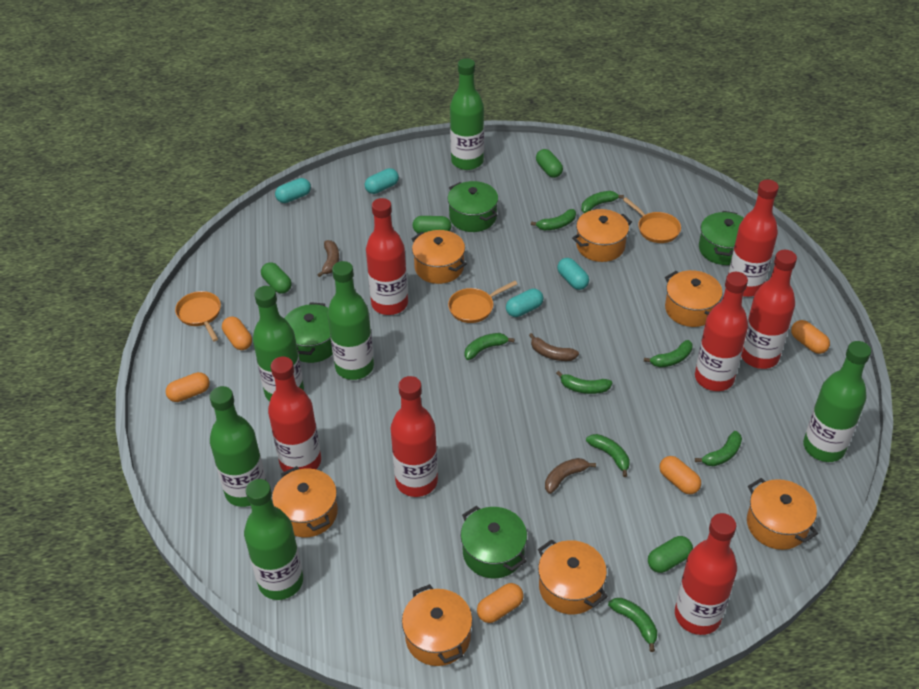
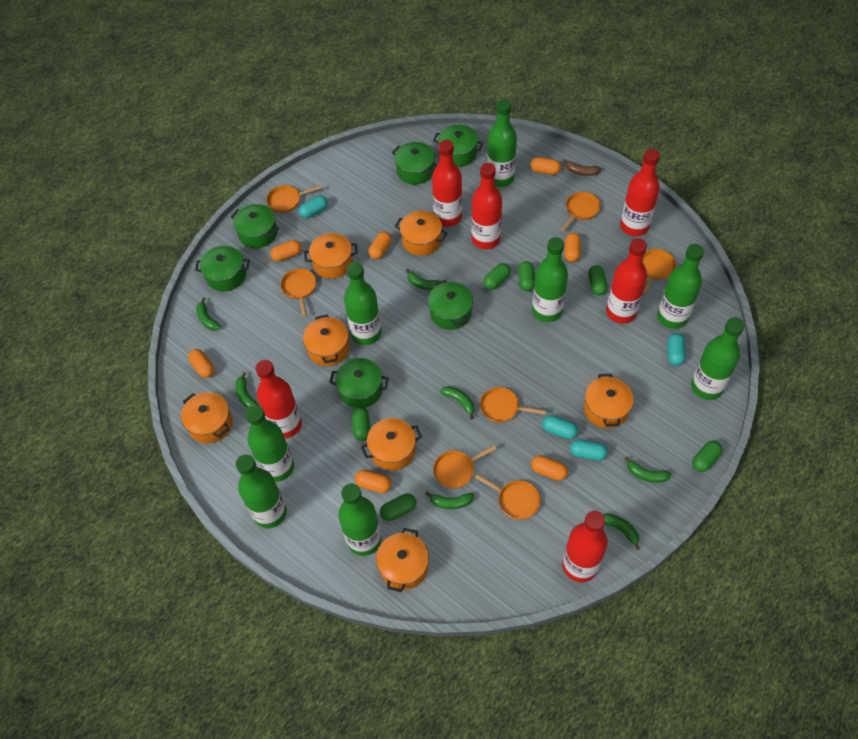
brown banana: 3 -> 1
green banana: 8 -> 7
green bottle: 6 -> 8
green capsule: 4 -> 6
green pot: 4 -> 6
orange capsule: 5 -> 7
orange pan: 3 -> 7
red bottle: 7 -> 6

